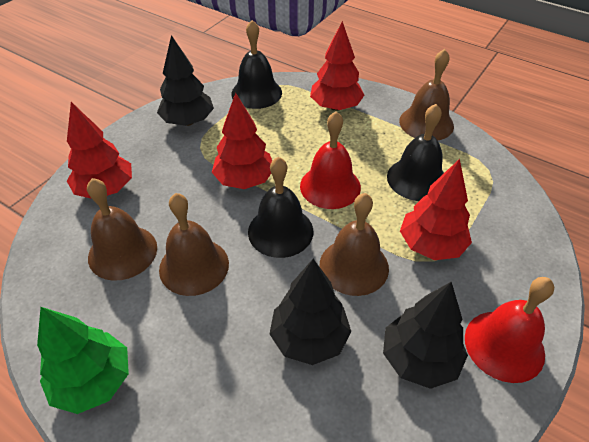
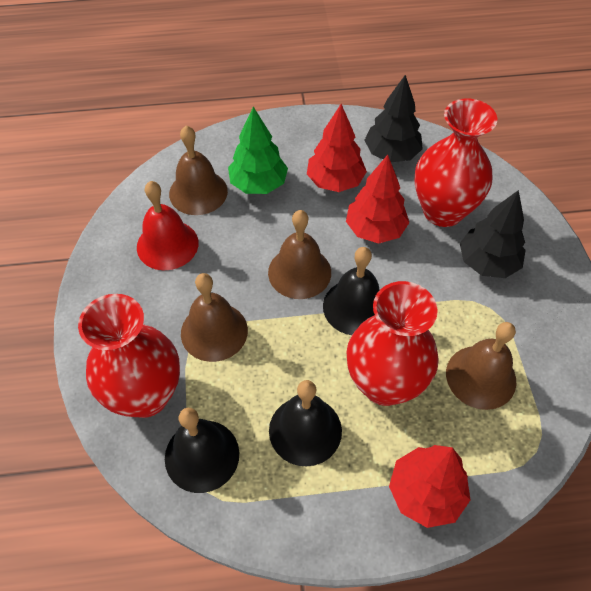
black tree: 3 -> 2
red bell: 2 -> 1
red tree: 4 -> 3
red vase: 0 -> 3

